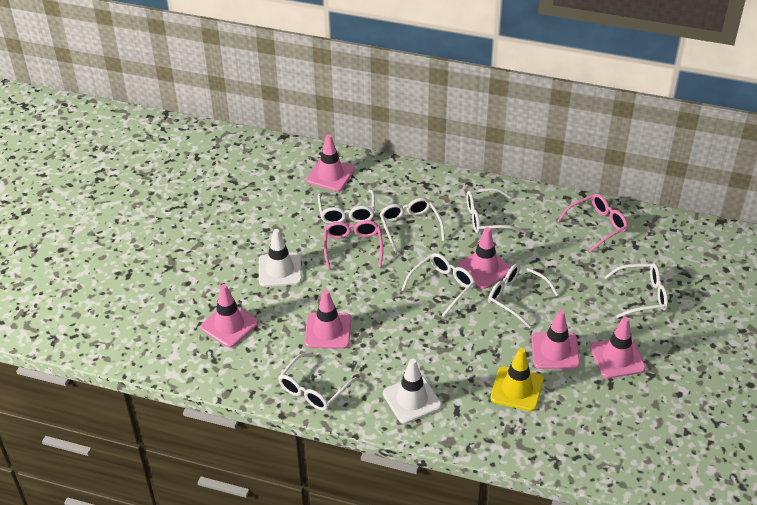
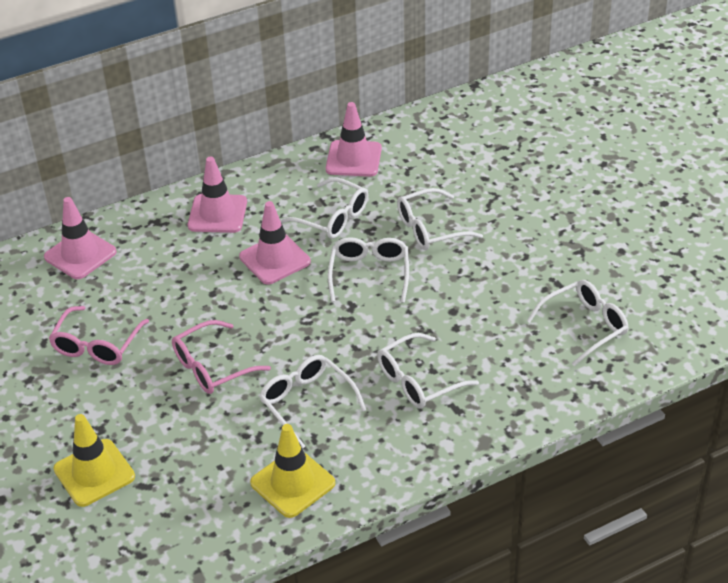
pink traffic cone: 6 -> 4
white glasses: 7 -> 6
white traffic cone: 2 -> 0
yellow traffic cone: 1 -> 2

